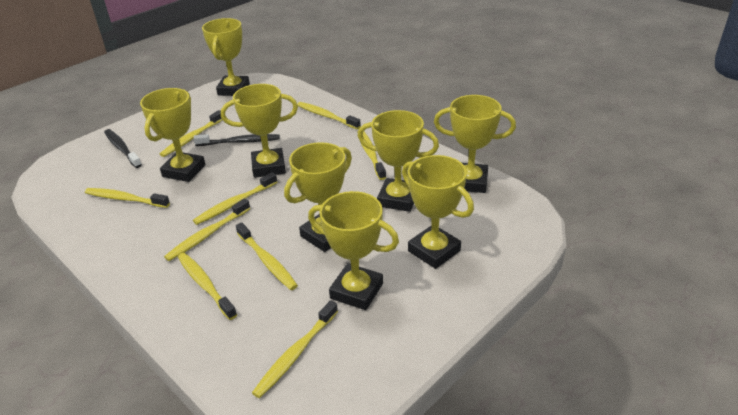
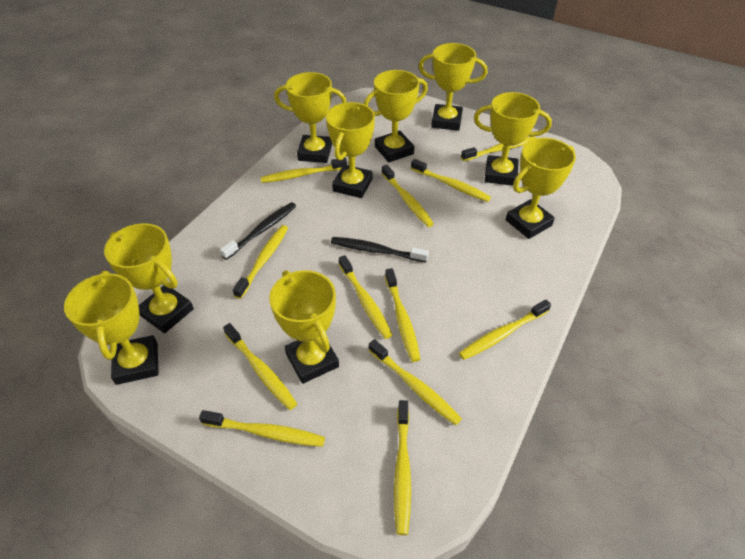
yellow toothbrush: 9 -> 12
yellow trophy: 8 -> 9

